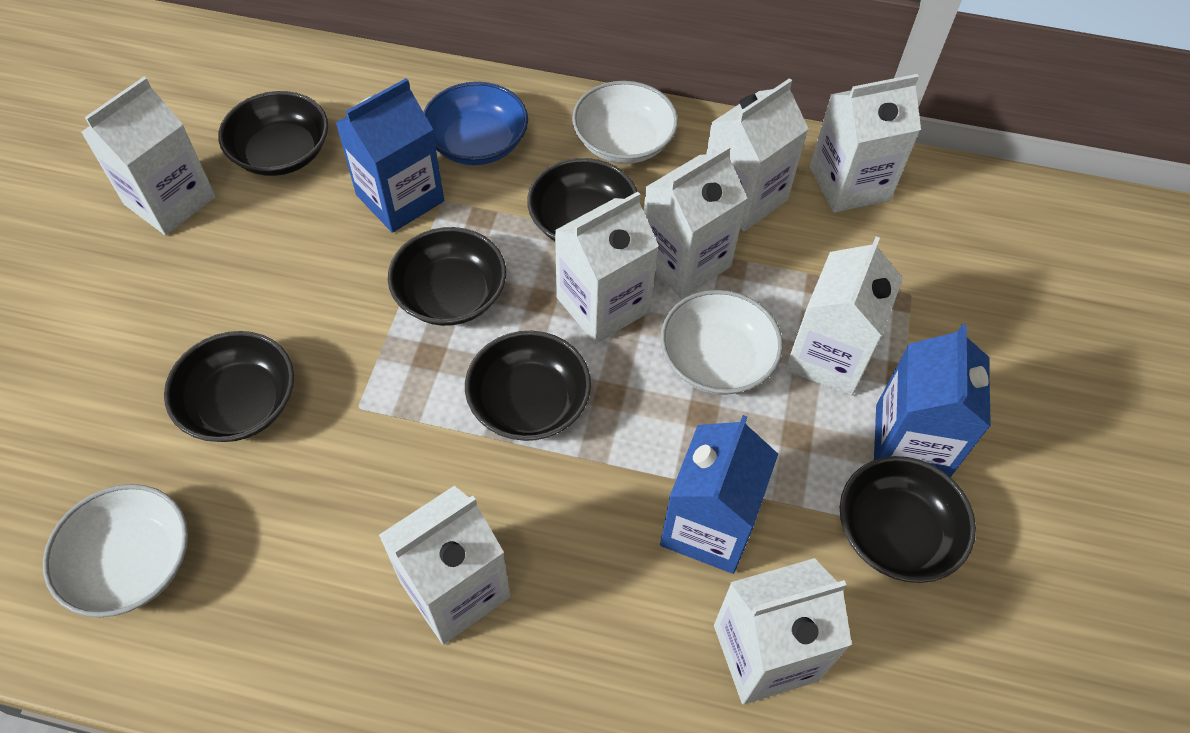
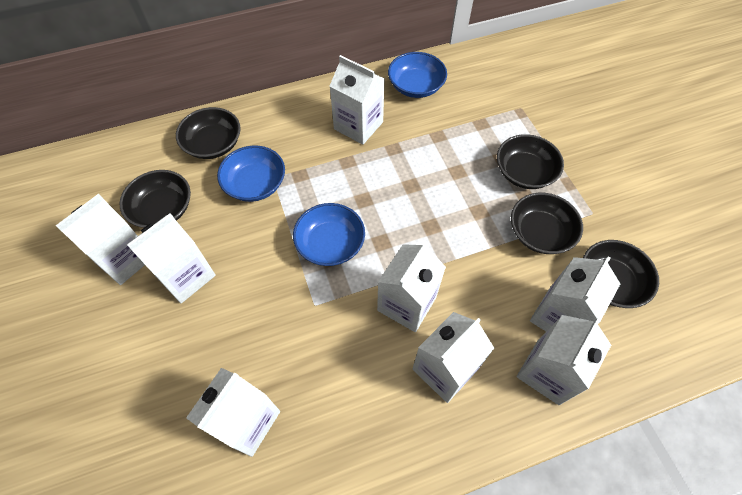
black bowl: 6 -> 5
blue bowl: 1 -> 3
blue carton: 3 -> 0
white bowl: 3 -> 0

